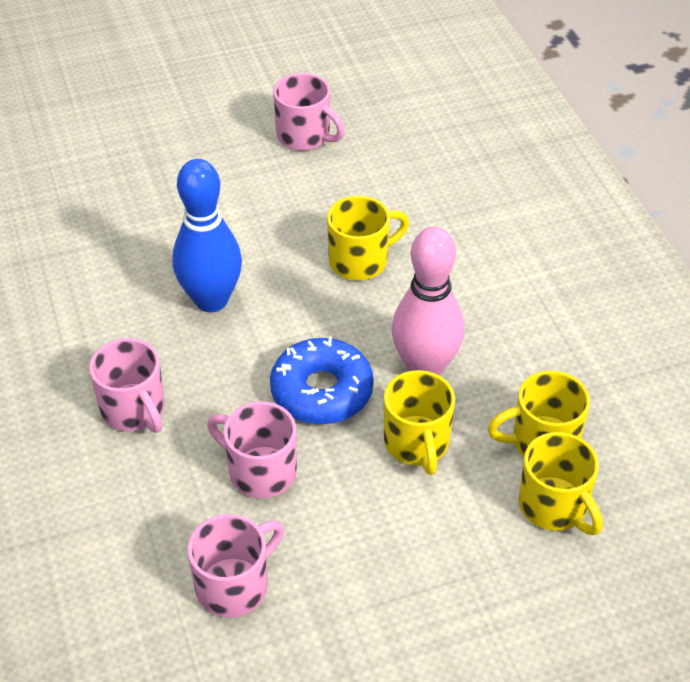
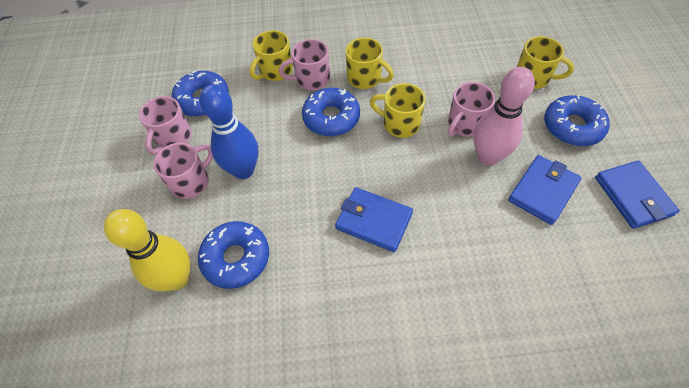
blue donut: 1 -> 4
blue wallet: 0 -> 3
yellow bowling pin: 0 -> 1

